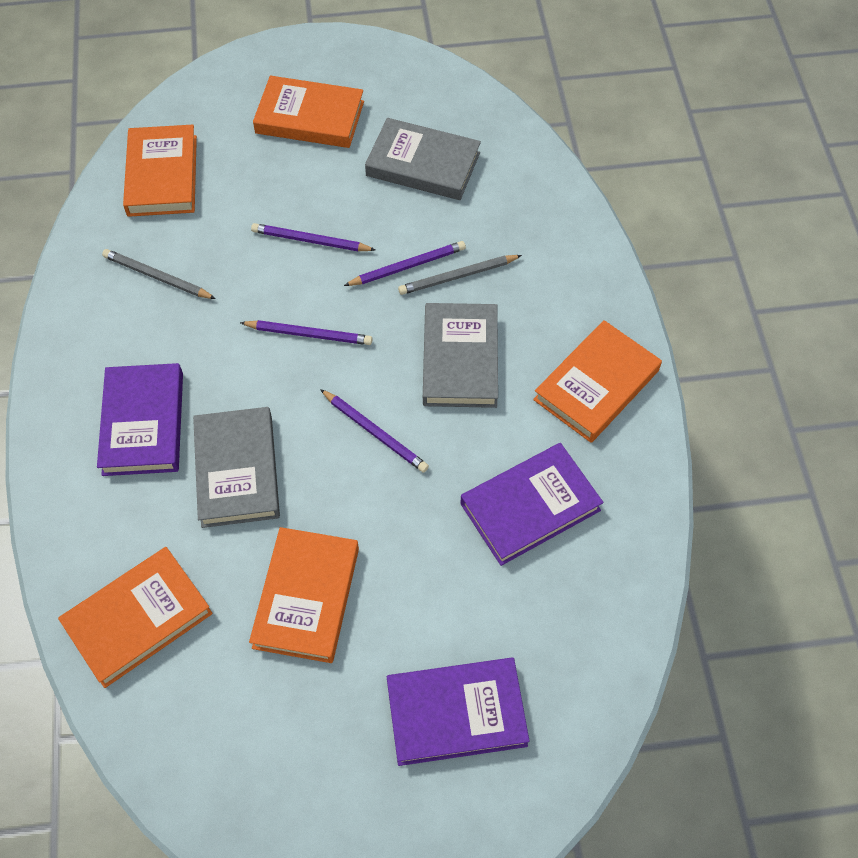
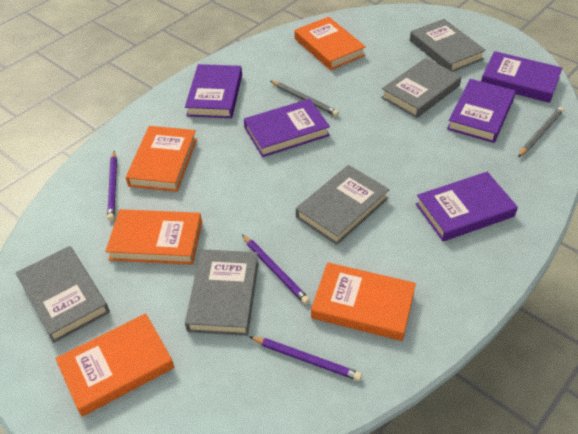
grey book: 3 -> 5
purple book: 3 -> 5
purple pencil: 4 -> 3

